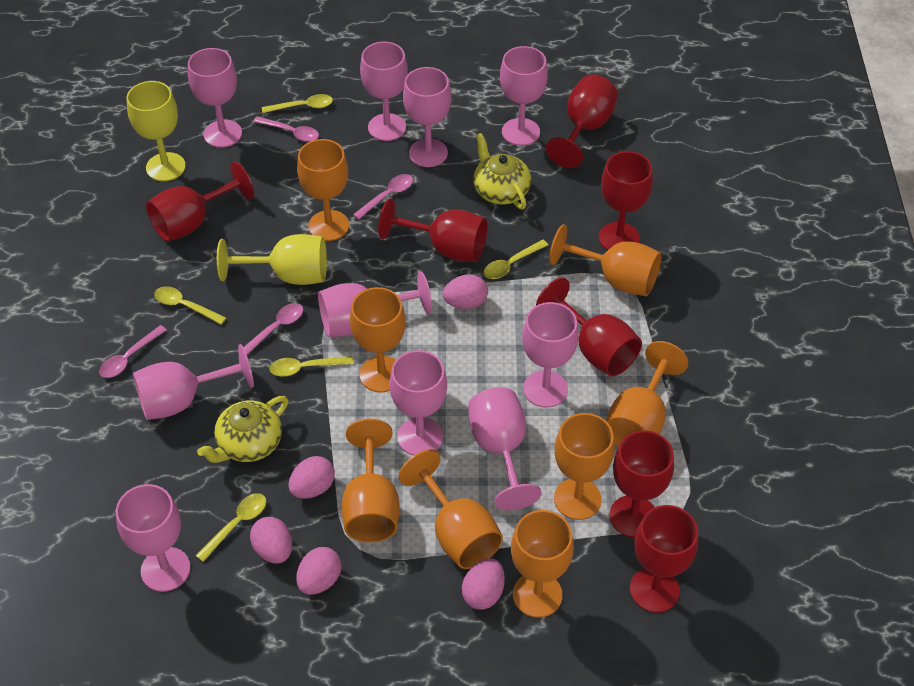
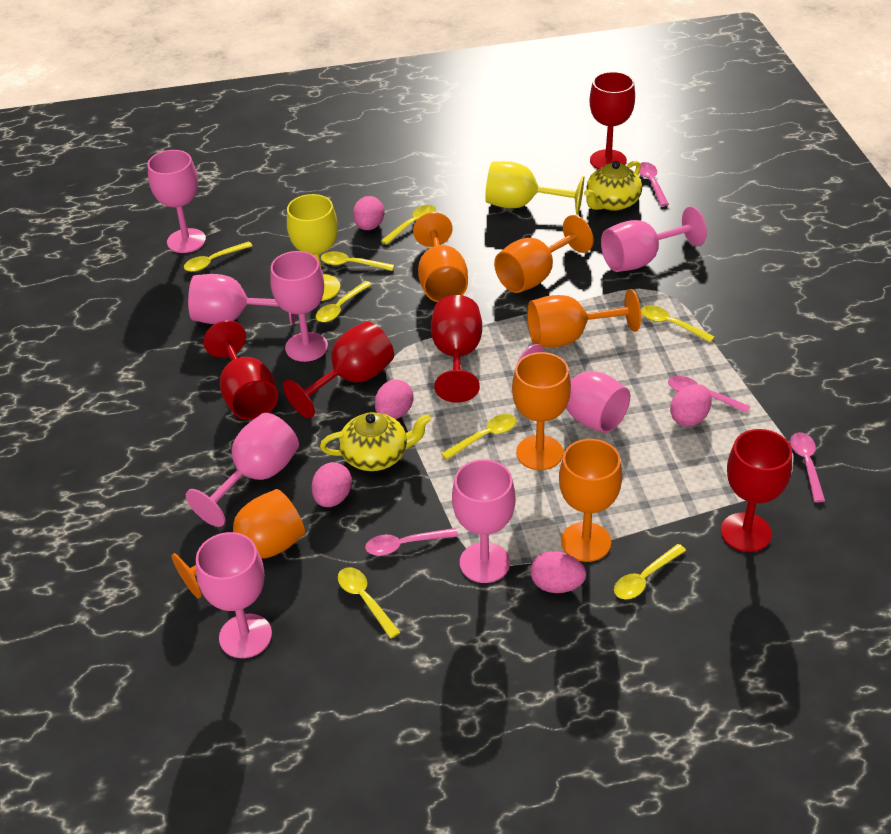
orange goblet: 8 -> 6
pink goblet: 10 -> 8
red goblet: 7 -> 5
yellow spoon: 5 -> 8

